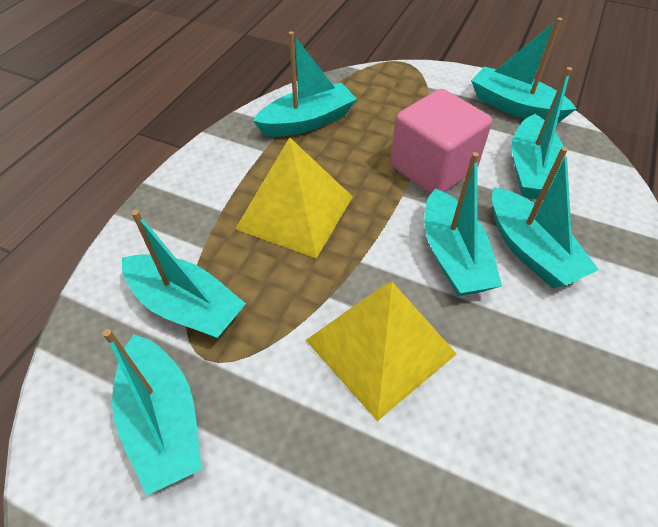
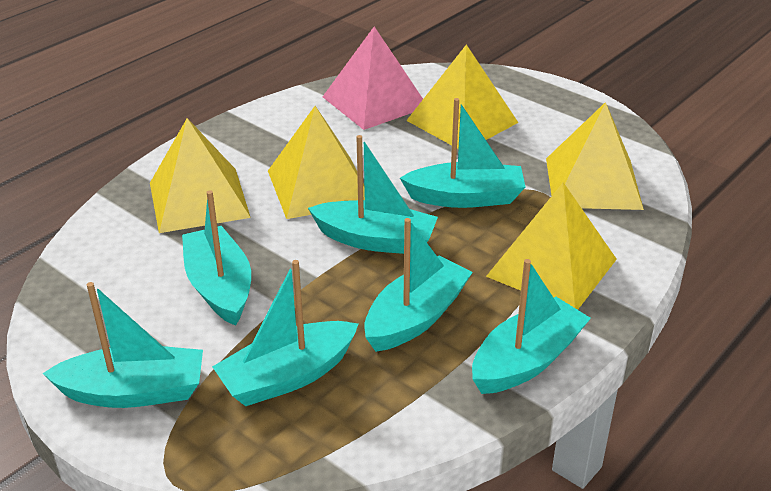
pink cube: 1 -> 0
pink pyramid: 0 -> 1
yellow pyramid: 2 -> 5

